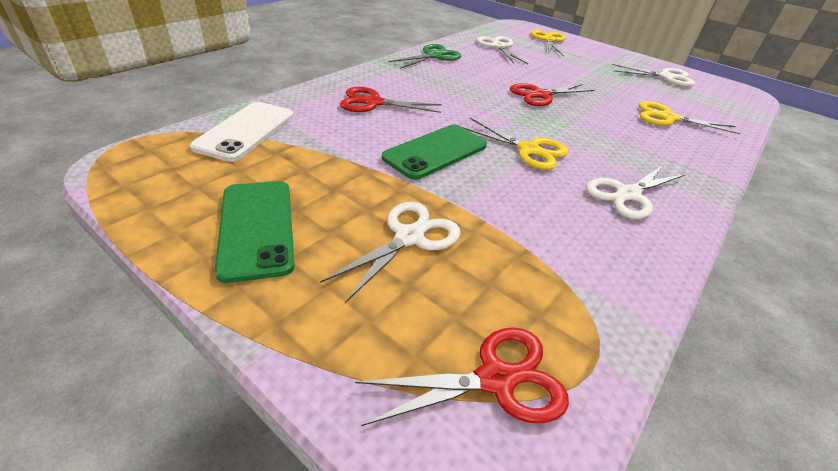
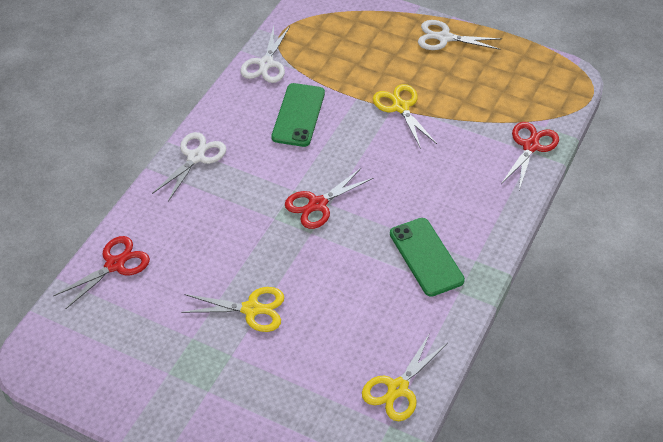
green scissors: 1 -> 0
white phone: 1 -> 0
white scissors: 4 -> 3

